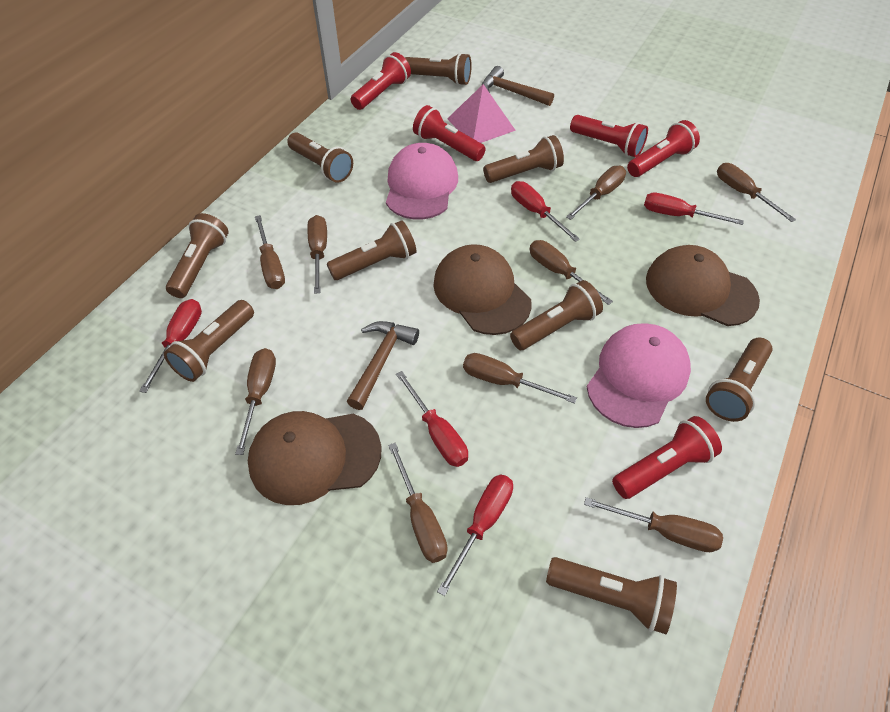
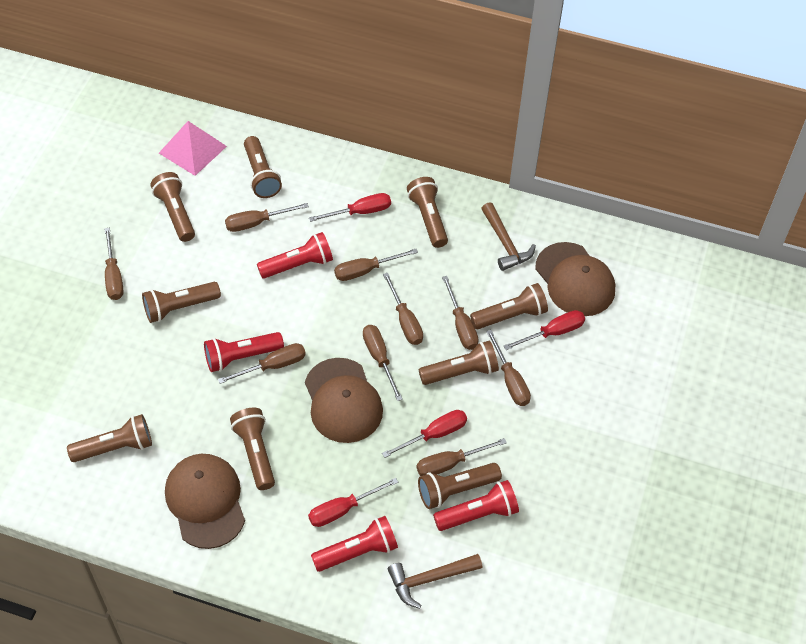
pink cap: 2 -> 0
red flashlight: 5 -> 4
red screwdriver: 5 -> 4

